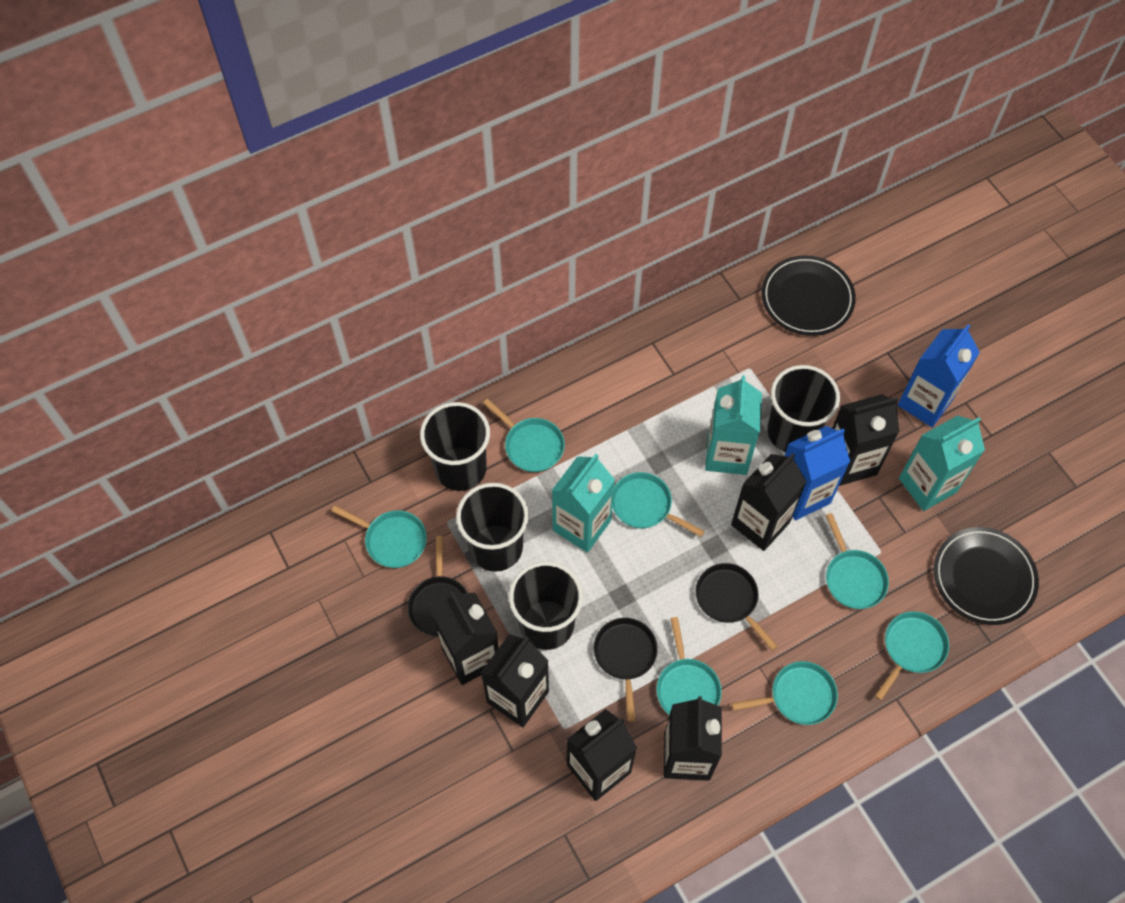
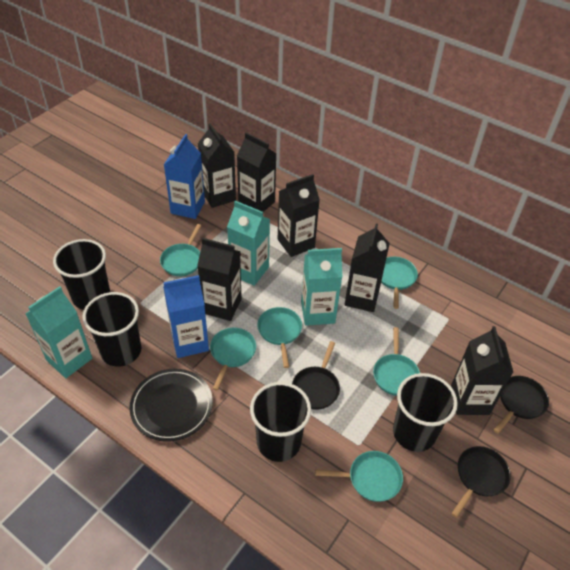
black plate: 2 -> 1
turquoise pan: 7 -> 6

